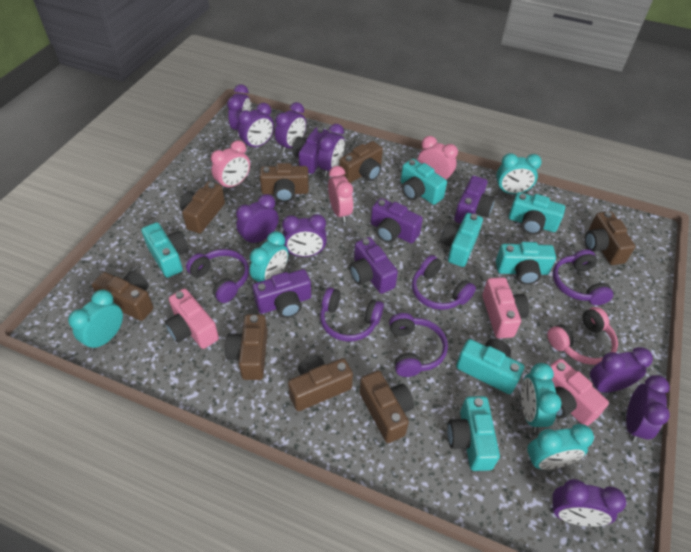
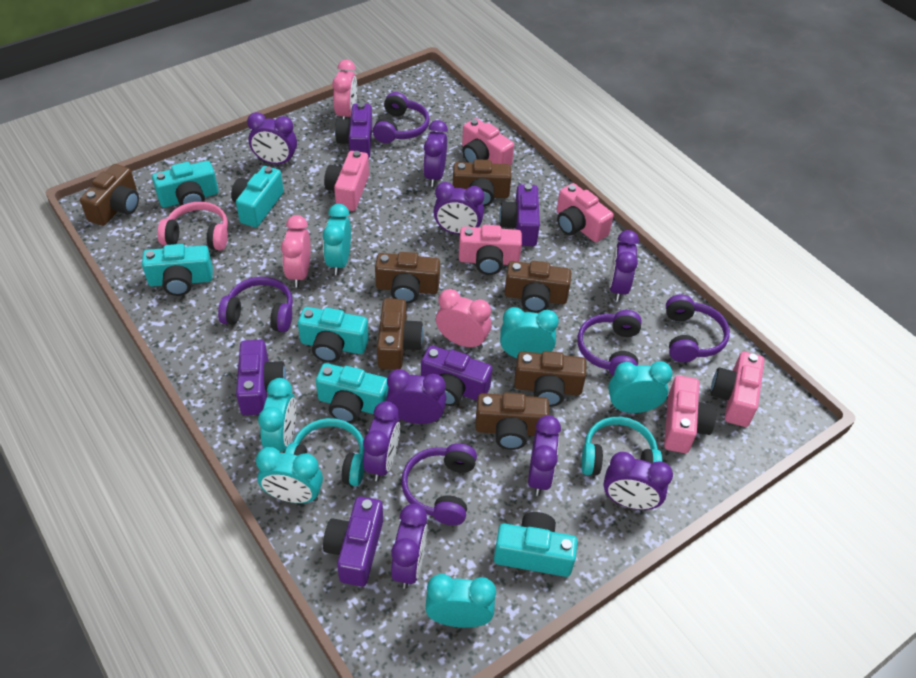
brown camera: 8 -> 7
pink camera: 3 -> 6
turquoise camera: 7 -> 6
turquoise clock: 5 -> 6
turquoise headphones: 0 -> 2

